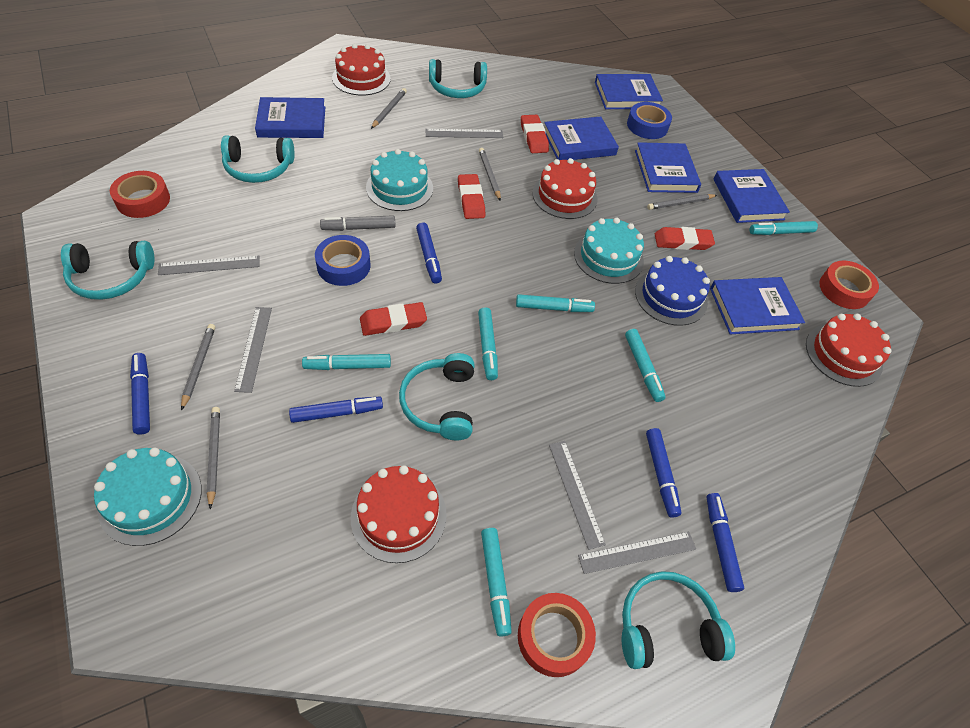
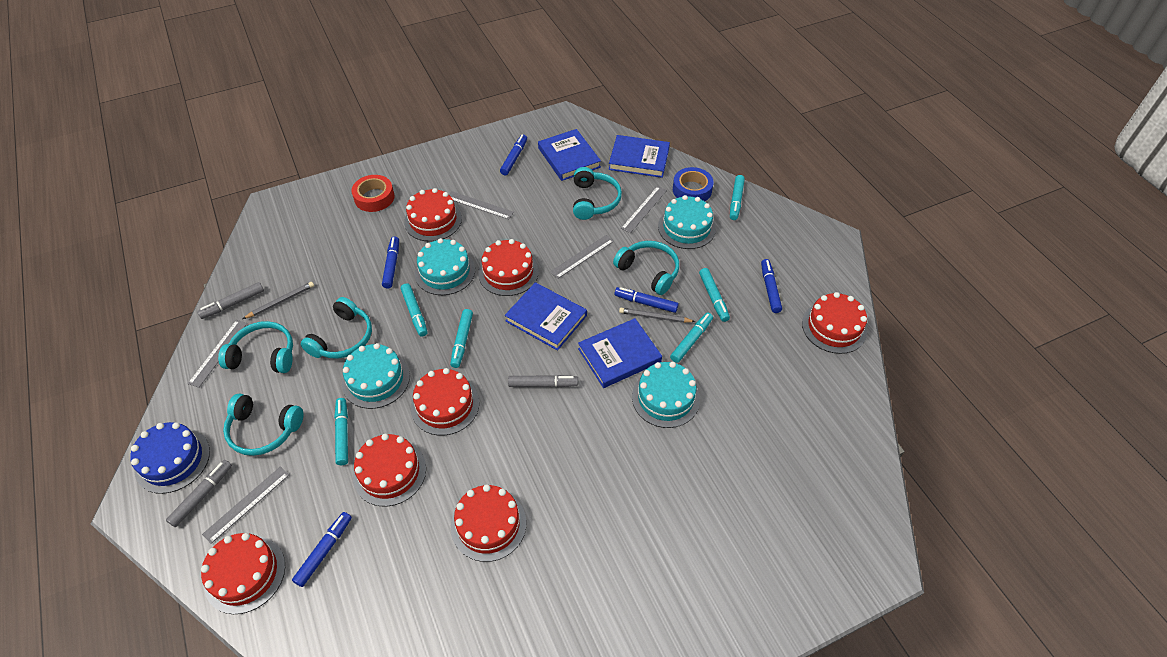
blue book: 6 -> 4
blue tape: 2 -> 1
grey marker: 1 -> 3
grey pencil: 5 -> 2
red cake: 4 -> 7
red eraser: 4 -> 0
red tape: 3 -> 1
turquoise cake: 3 -> 4

